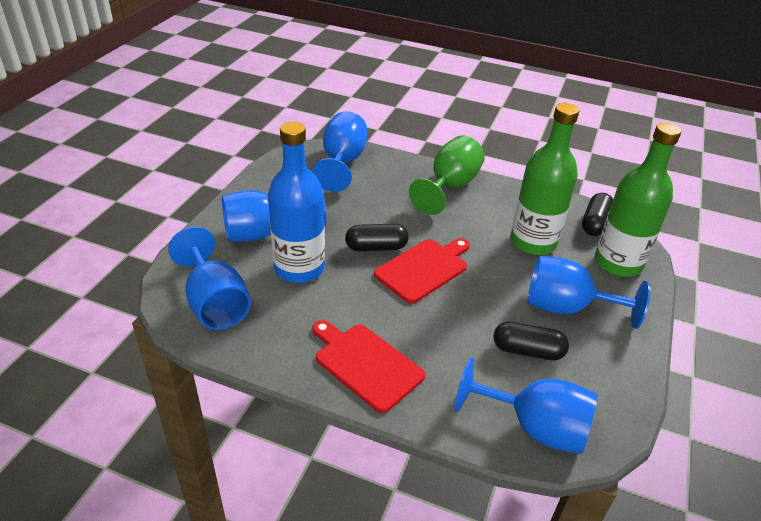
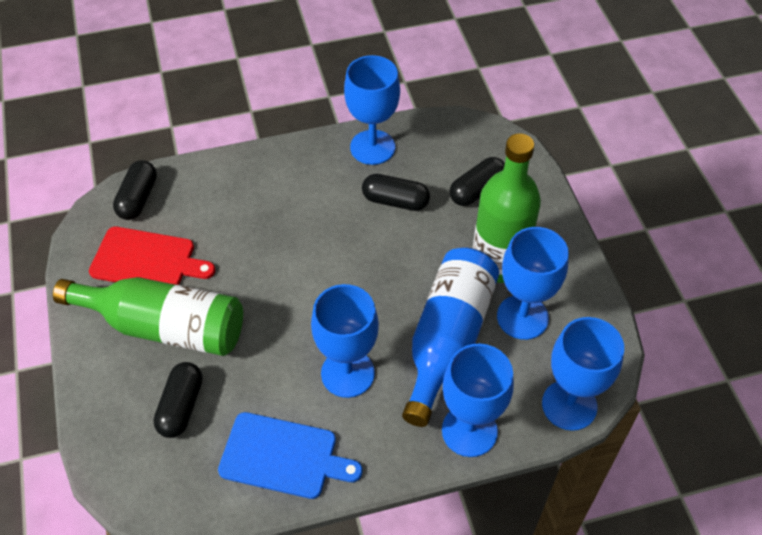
black capsule: 3 -> 4
blue cutting board: 0 -> 1
green goblet: 1 -> 0
red cutting board: 2 -> 1

